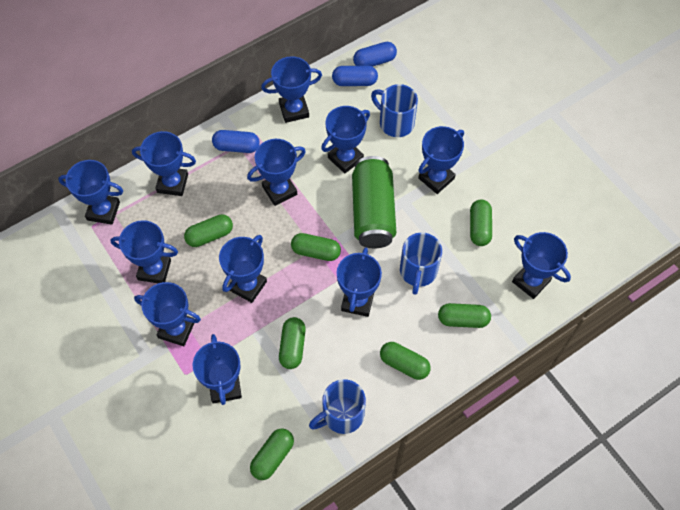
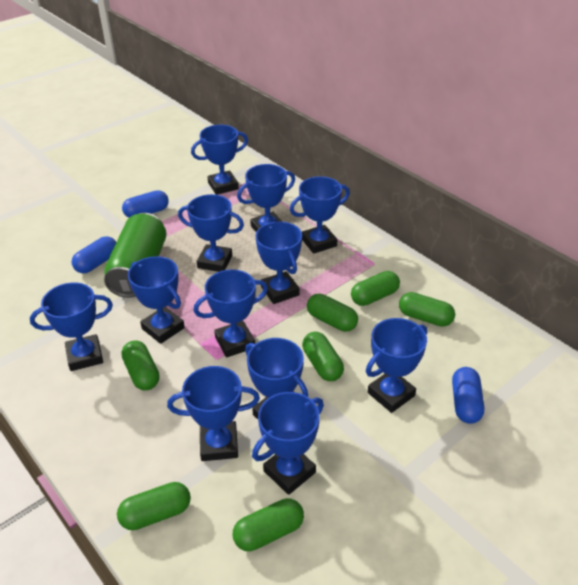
blue mug: 3 -> 0

